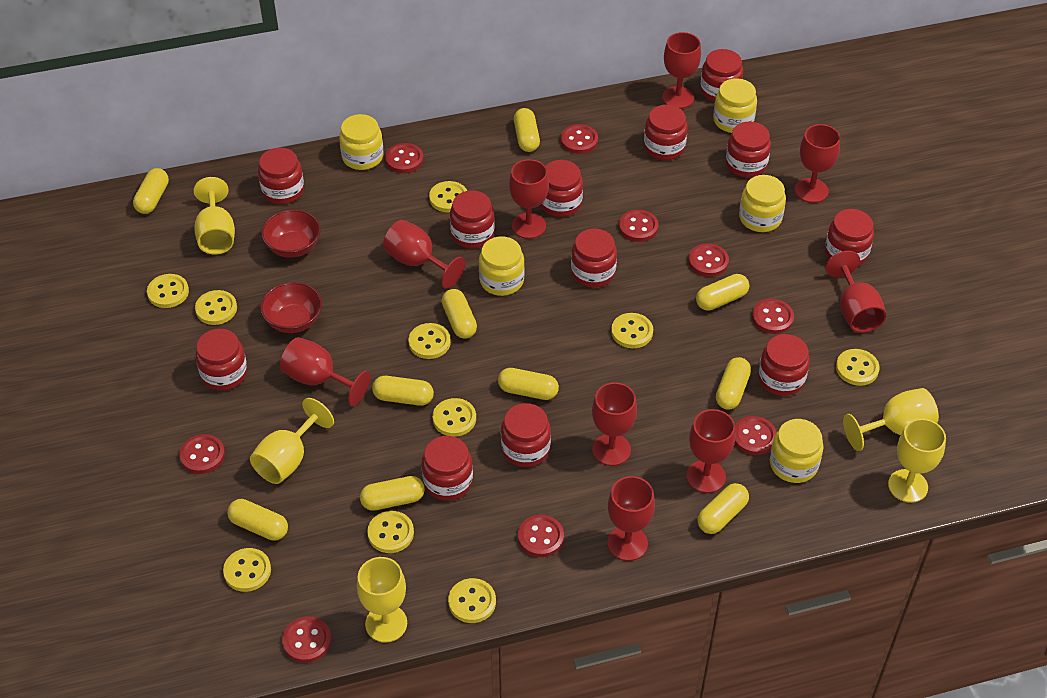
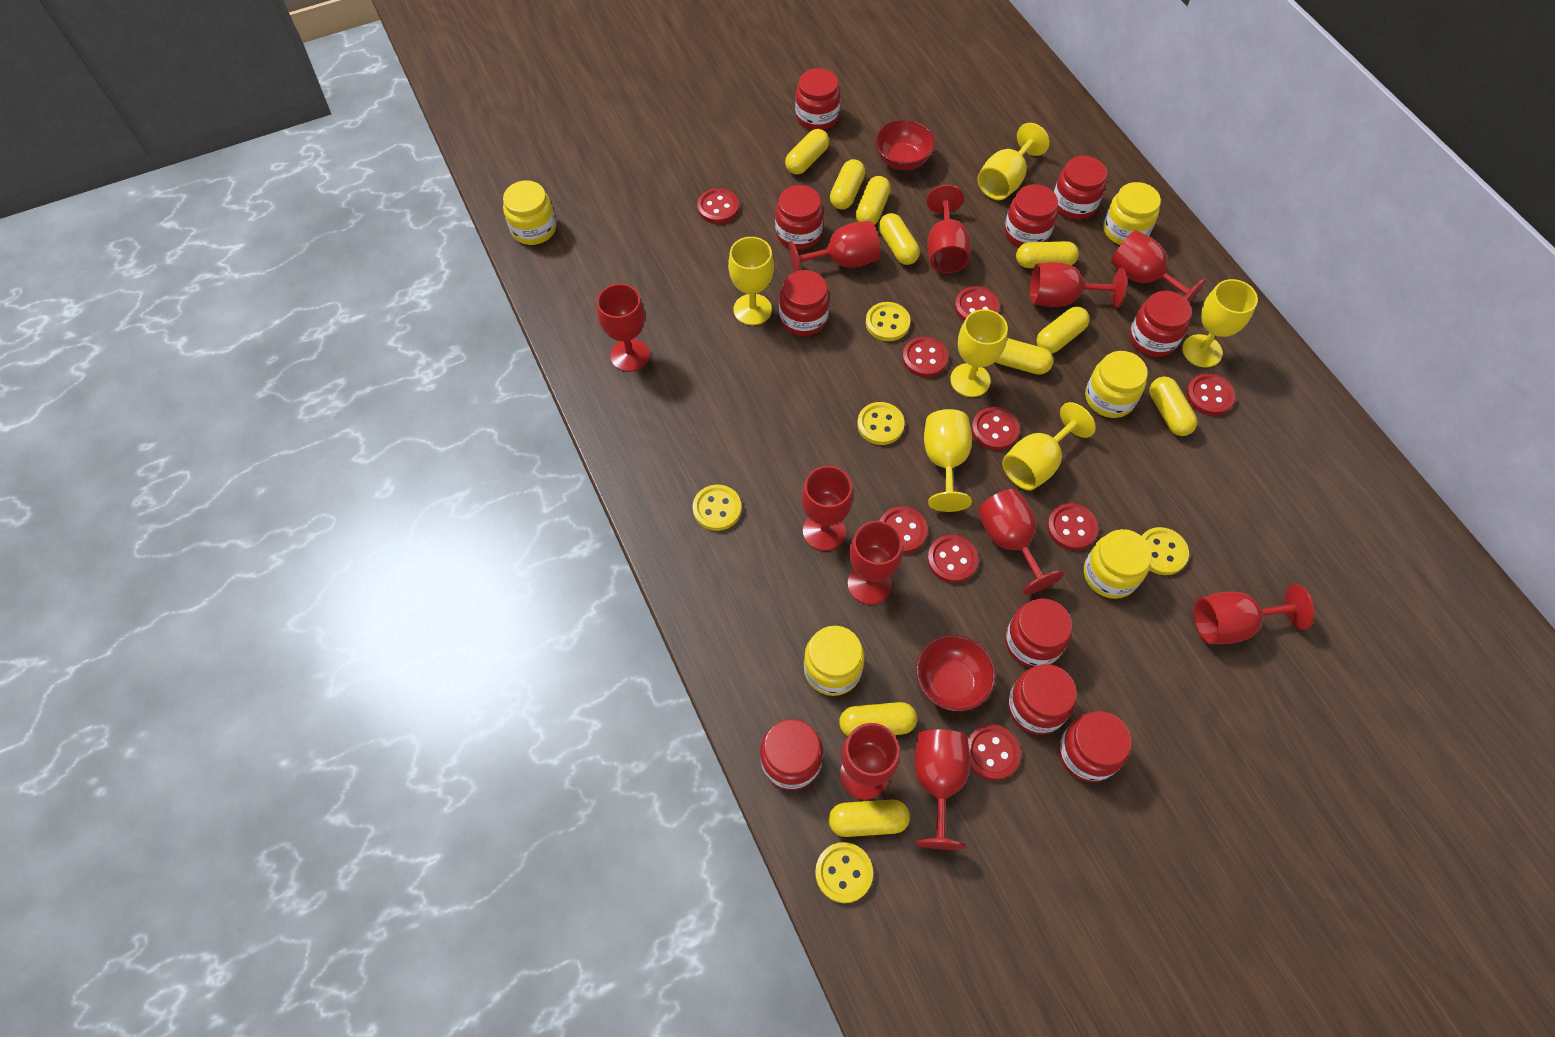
red goblet: 9 -> 11
red jar: 12 -> 10
yellow button: 10 -> 5
yellow goblet: 5 -> 6

